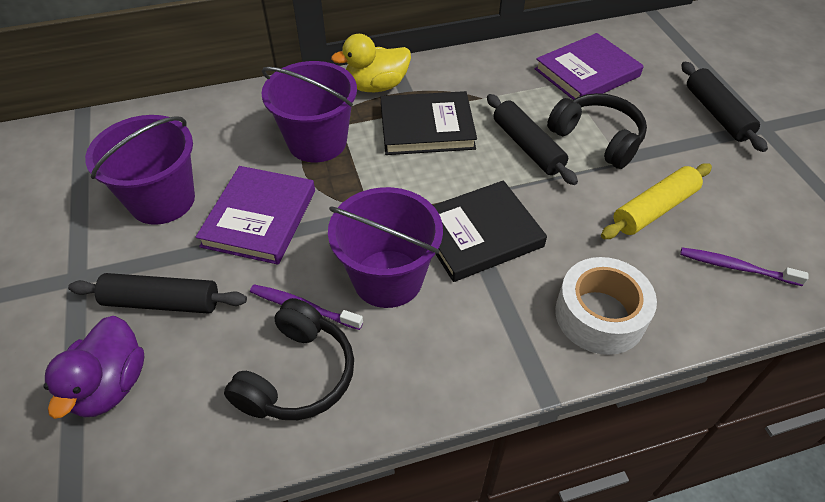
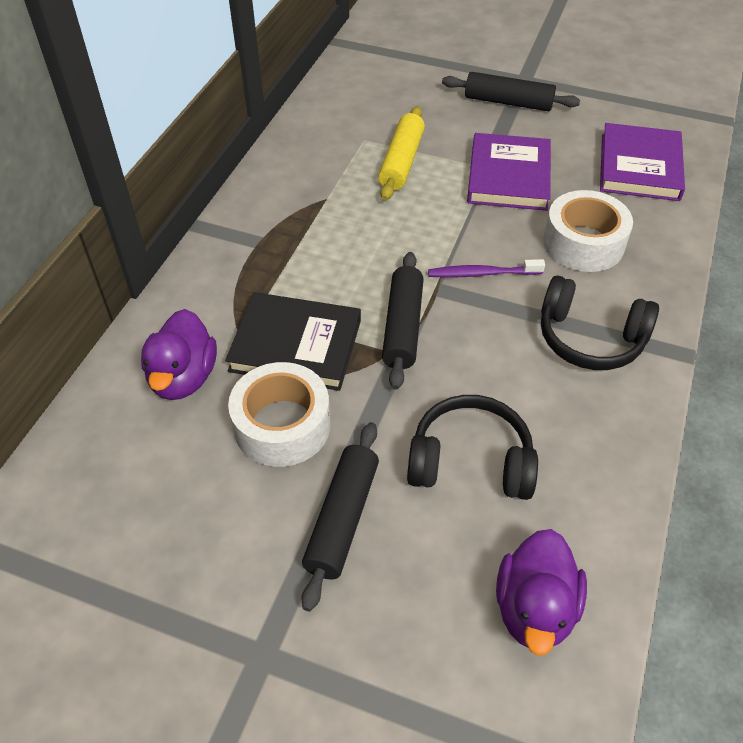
black book: 2 -> 1
purple bucket: 3 -> 0
purple duck: 1 -> 2
purple toothbrush: 2 -> 1
white tape: 1 -> 2
yellow duck: 1 -> 0

